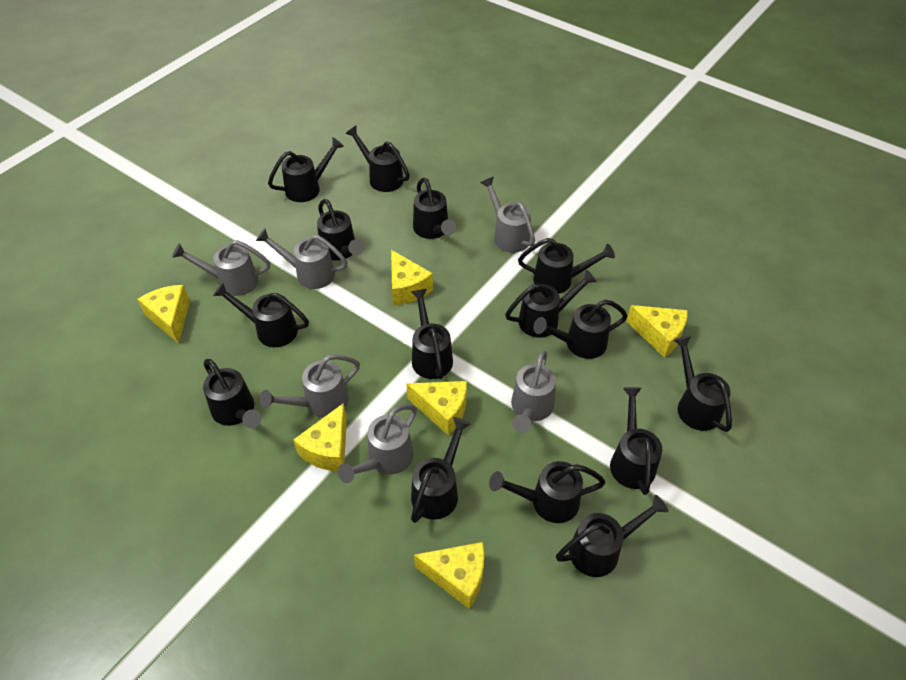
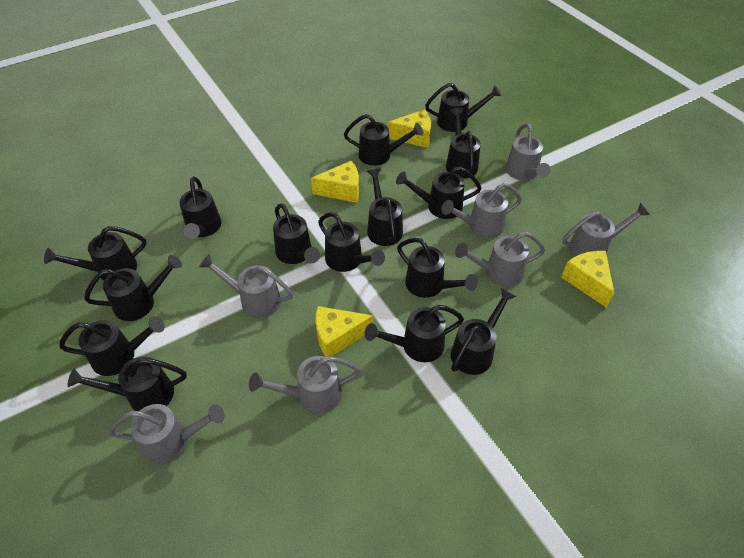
grey watering can: 6 -> 7
yellow cheese: 6 -> 4

